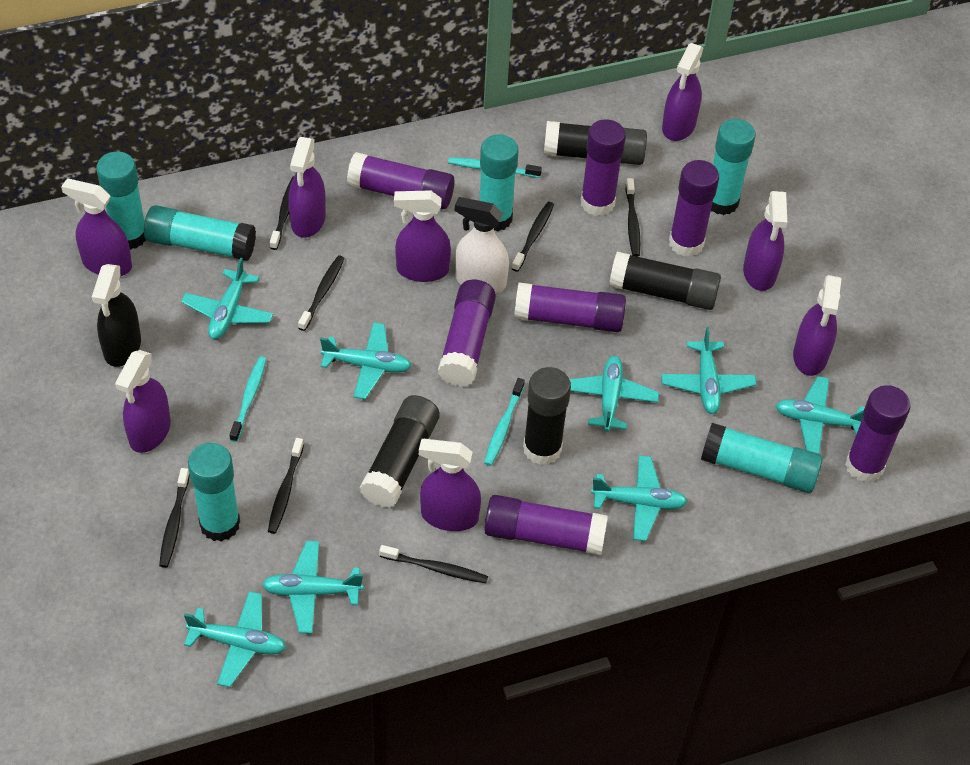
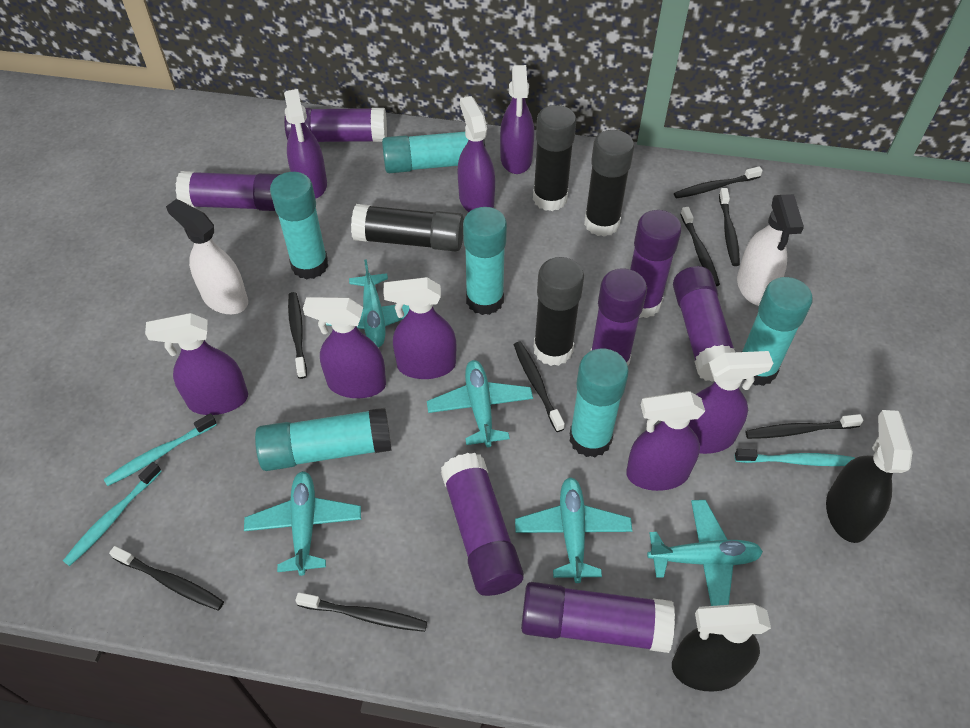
black spray bottle: 1 -> 2
black toothbrush: 7 -> 8
turquoise plane: 8 -> 5
white spray bottle: 1 -> 2

